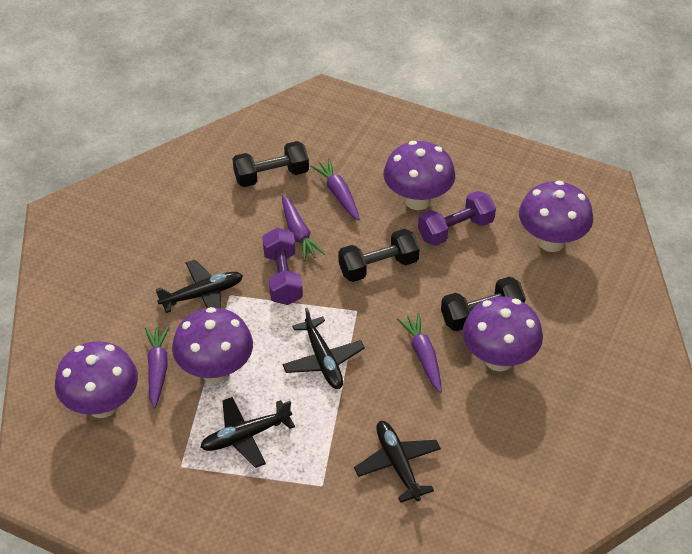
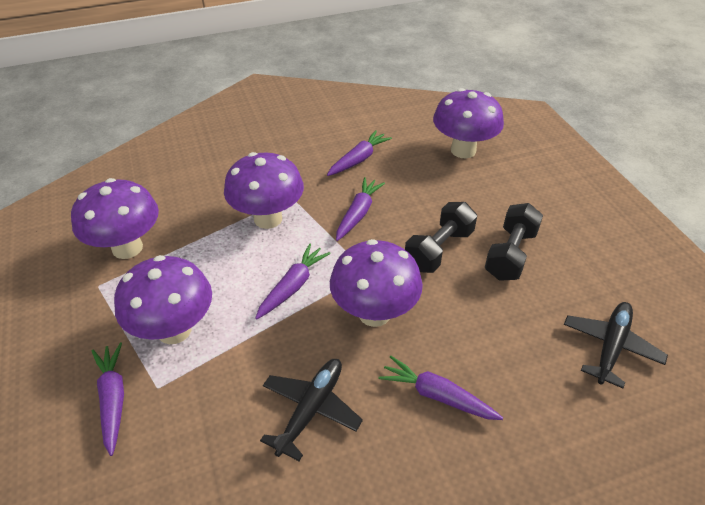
black dumbbell: 3 -> 2
black plane: 4 -> 2
purple carrot: 4 -> 5
purple dumbbell: 2 -> 0

